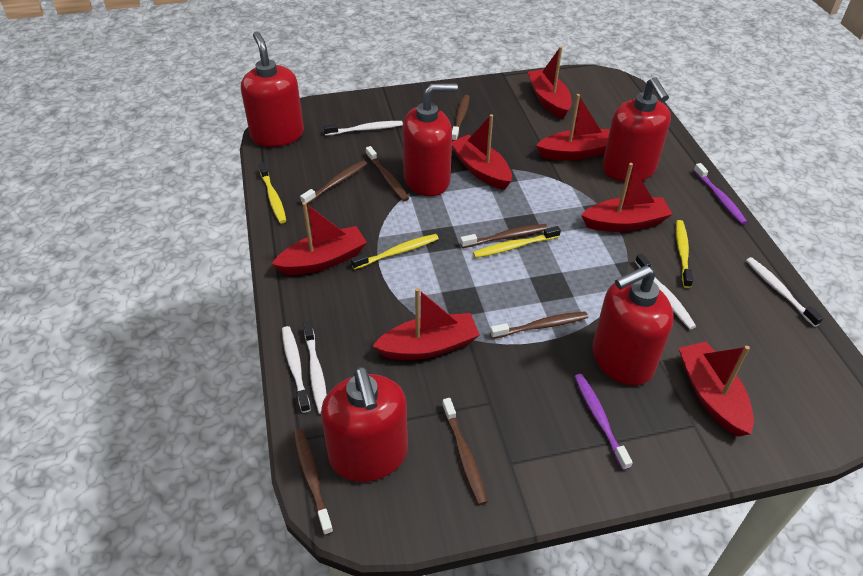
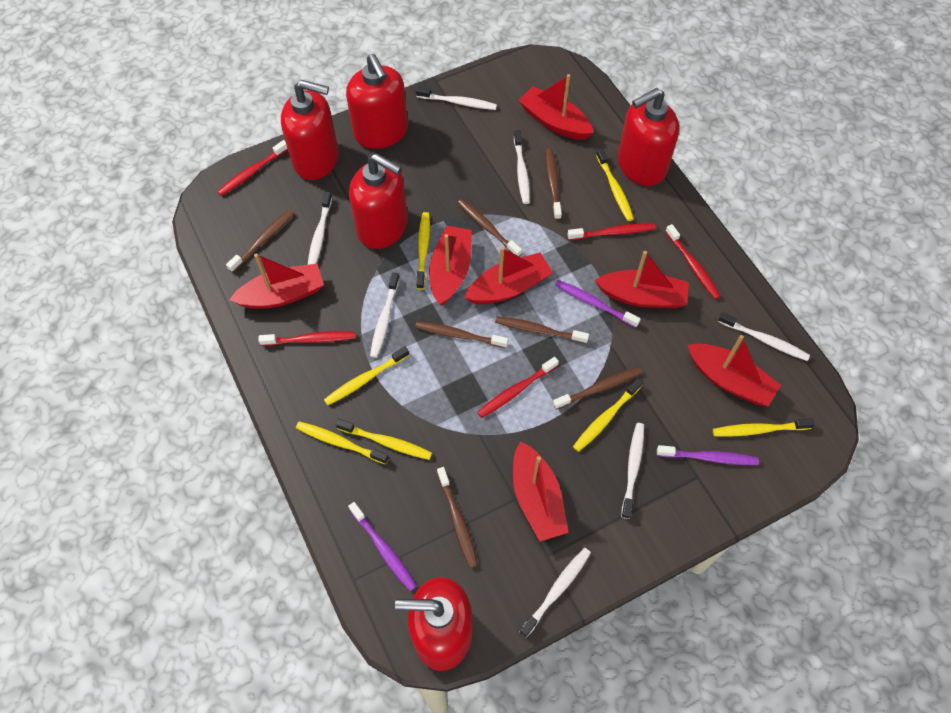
purple toothbrush: 2 -> 3
red toothbrush: 0 -> 5
white toothbrush: 5 -> 7
yellow toothbrush: 4 -> 7

